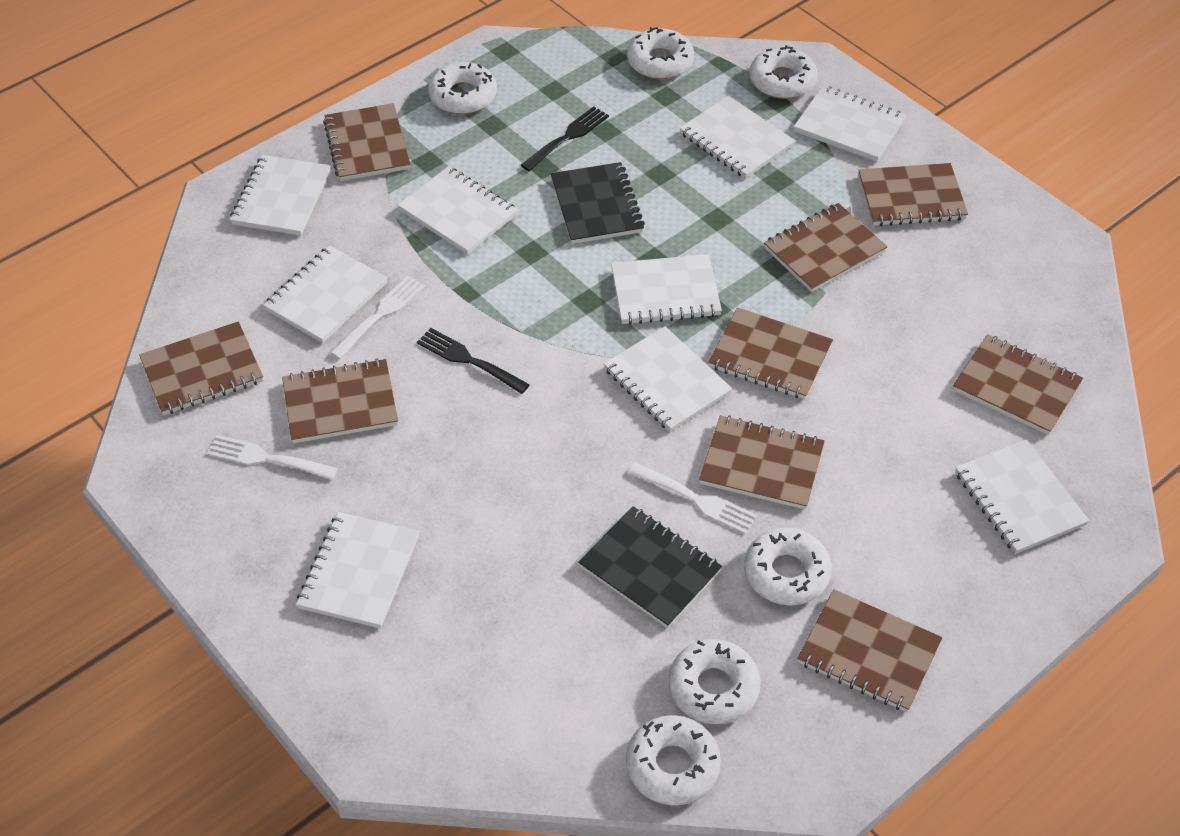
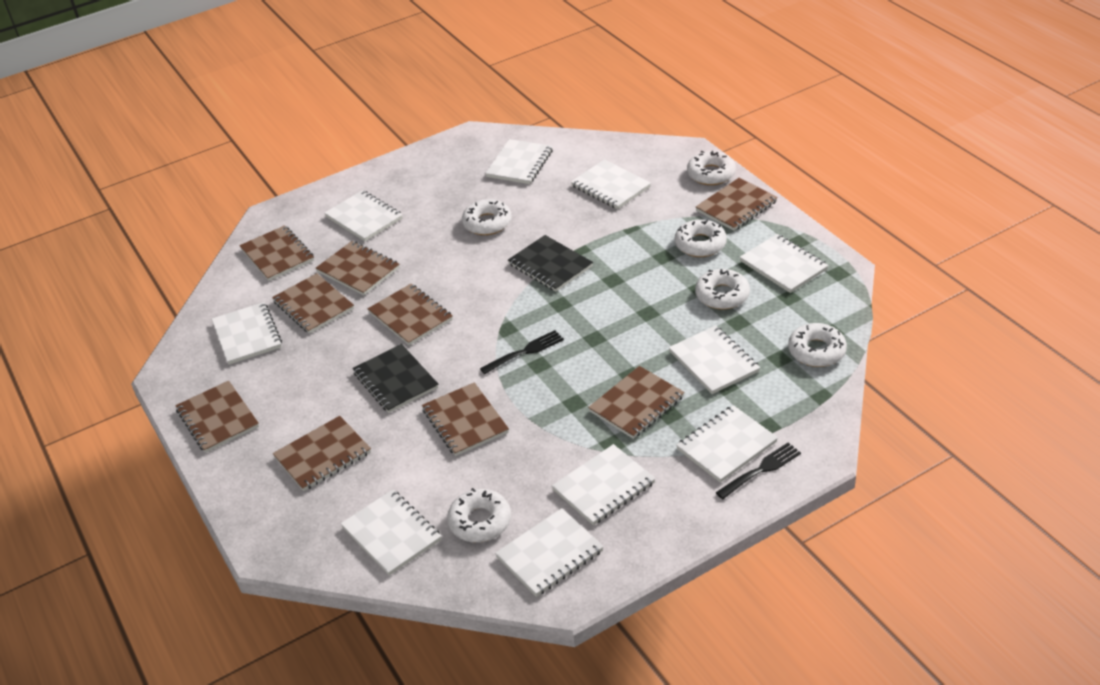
white fork: 3 -> 0
white notebook: 9 -> 10

